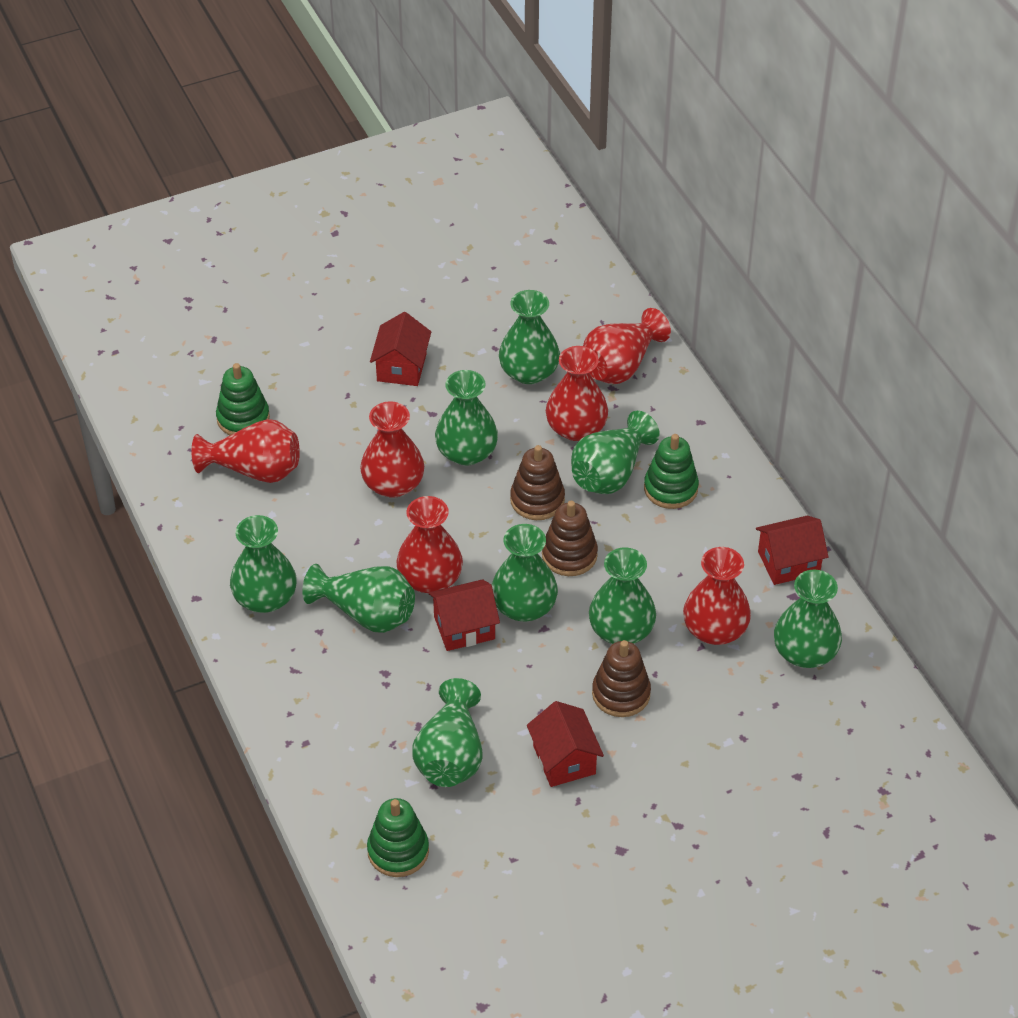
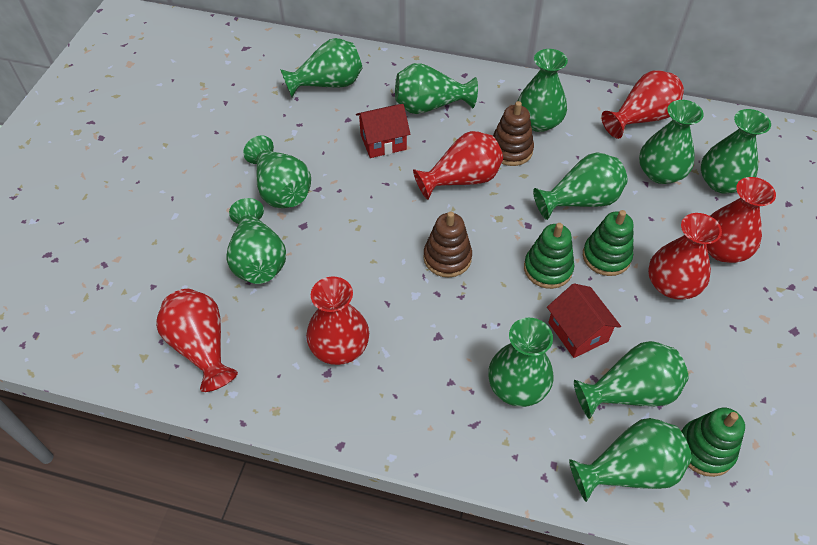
brown stacking toy: 3 -> 2
green vase: 9 -> 11
red house: 4 -> 2

